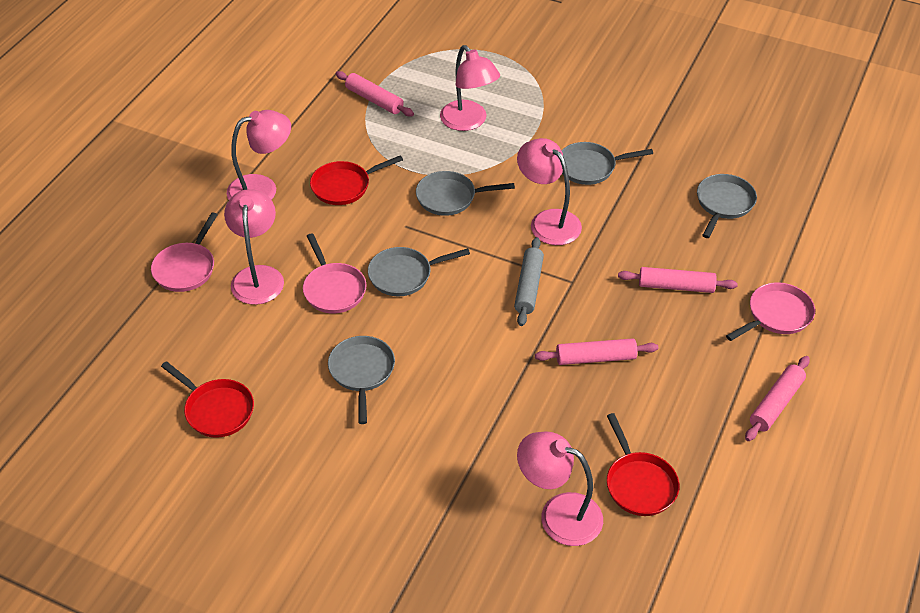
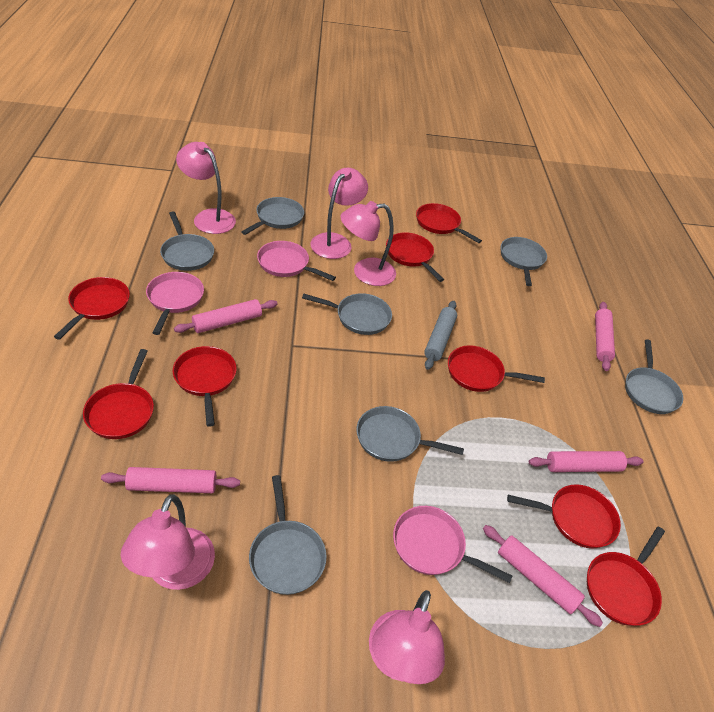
grey pan: 5 -> 7
pink rolling pin: 4 -> 5
red pan: 3 -> 8

